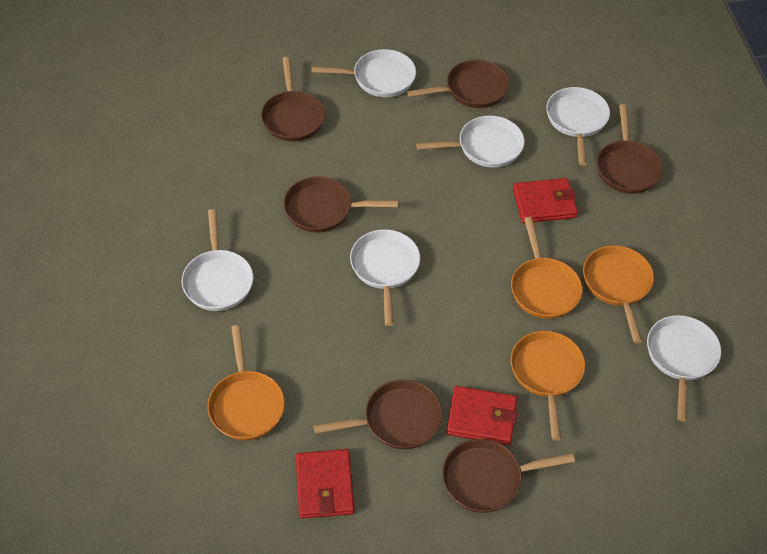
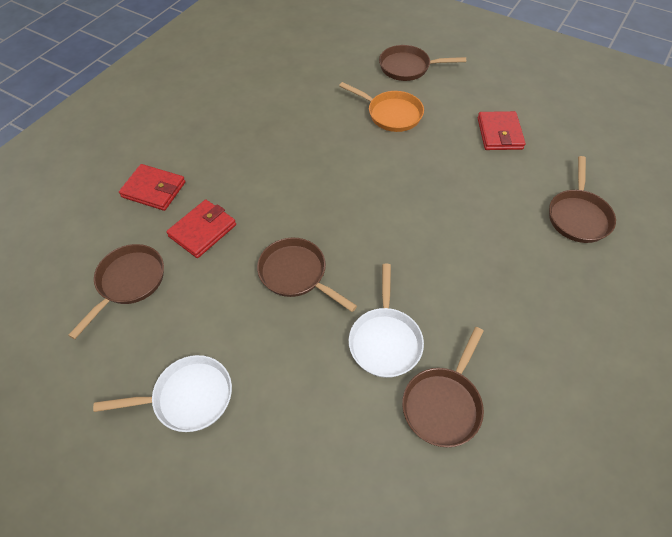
brown pan: 6 -> 5
orange pan: 4 -> 1
white pan: 6 -> 2

